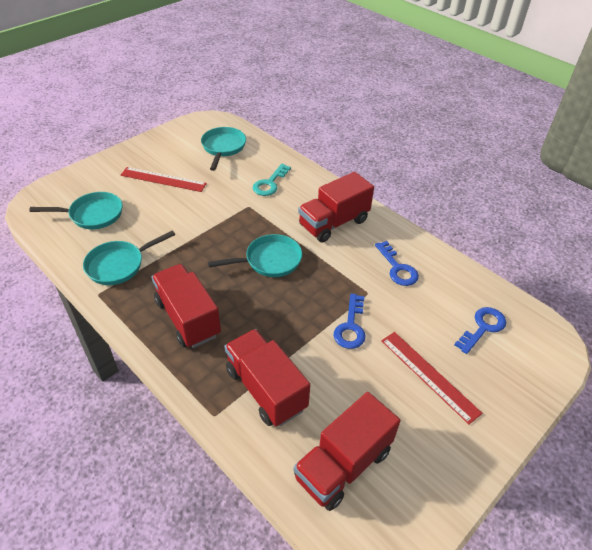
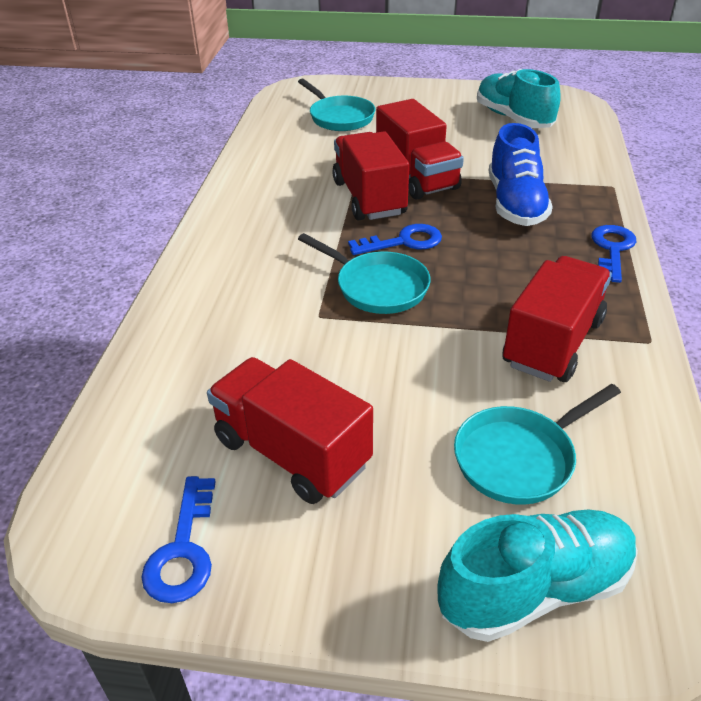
blue shoe: 0 -> 1
red ruler: 2 -> 0
turquoise key: 1 -> 0
turquoise pan: 4 -> 3
turquoise shoe: 0 -> 2

